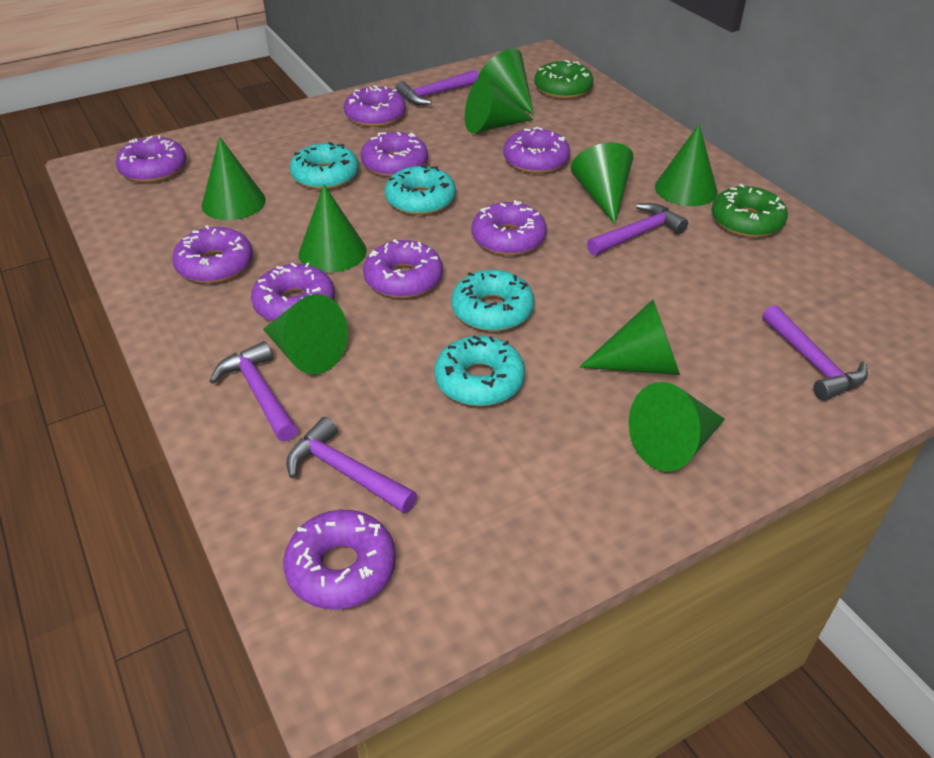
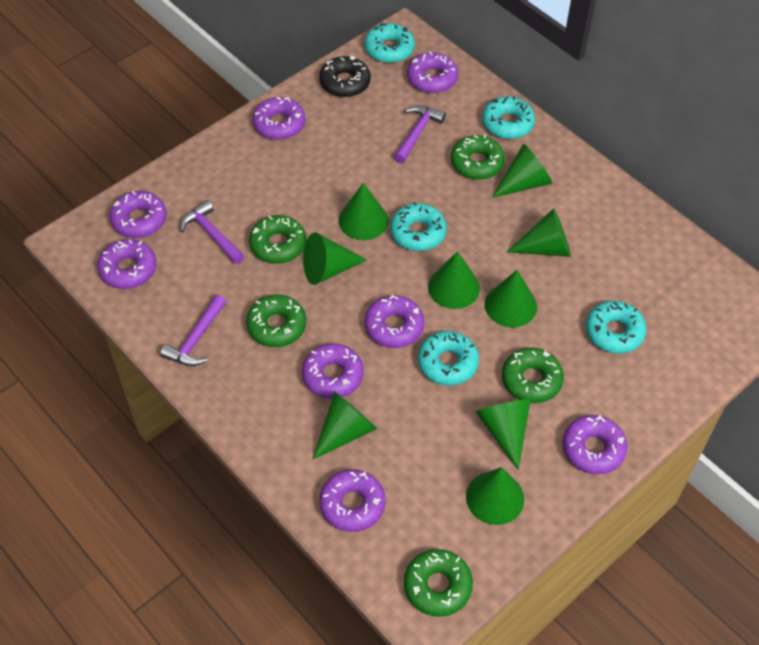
black donut: 0 -> 1
green donut: 2 -> 5
purple donut: 9 -> 8
purple hammer: 5 -> 3
turquoise donut: 4 -> 5

